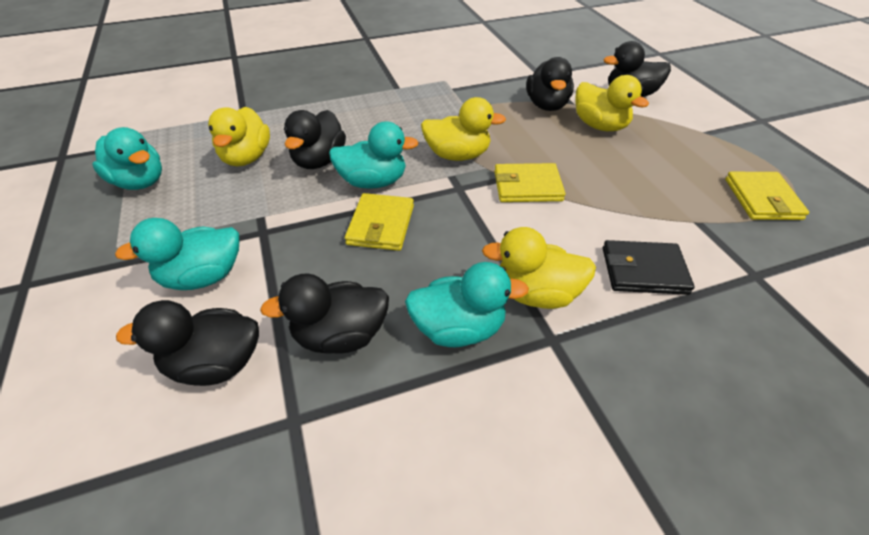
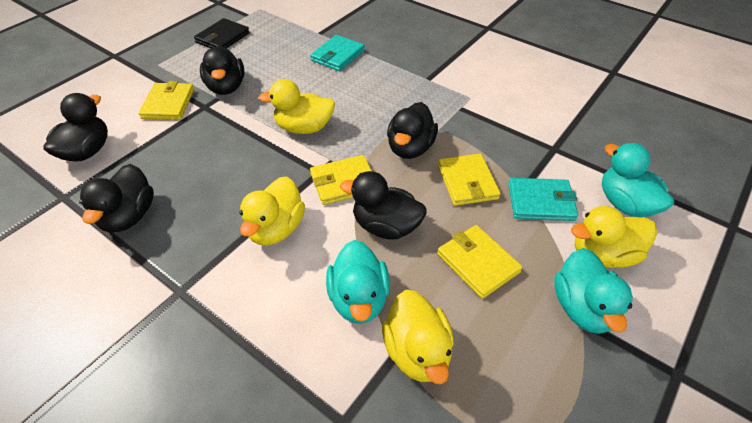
turquoise duck: 4 -> 3
turquoise wallet: 0 -> 2
yellow wallet: 3 -> 4

